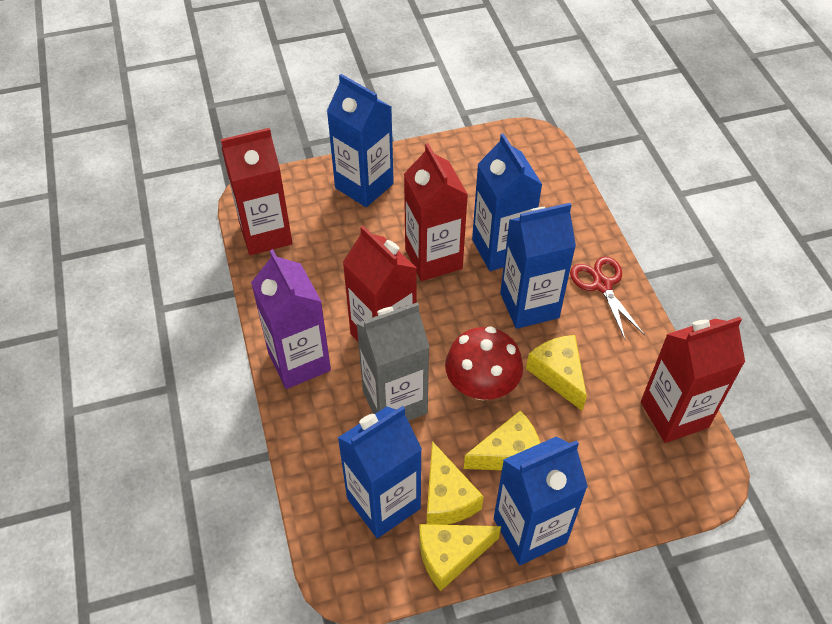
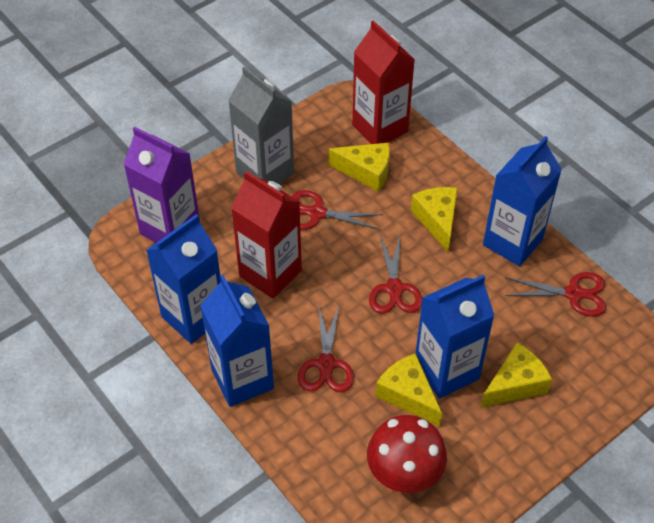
blue carton: 5 -> 4
red carton: 4 -> 2
red scissors: 1 -> 4

